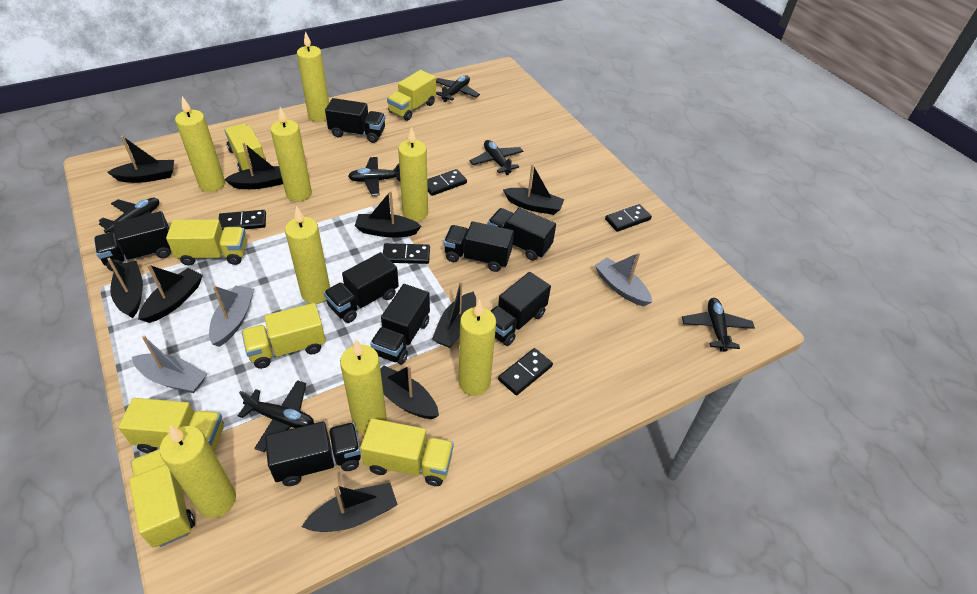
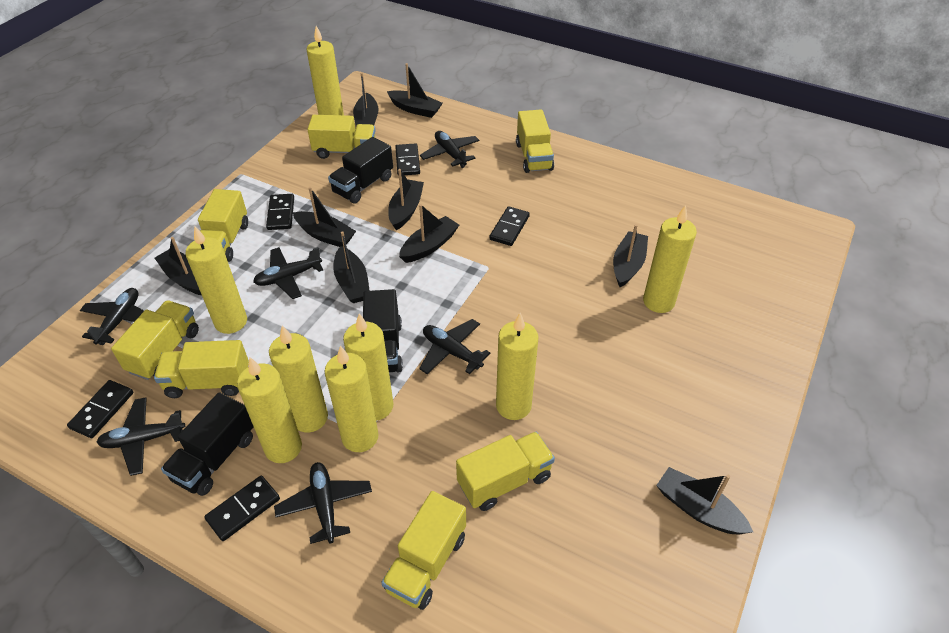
black truck: 8 -> 3
grey boat: 3 -> 0

